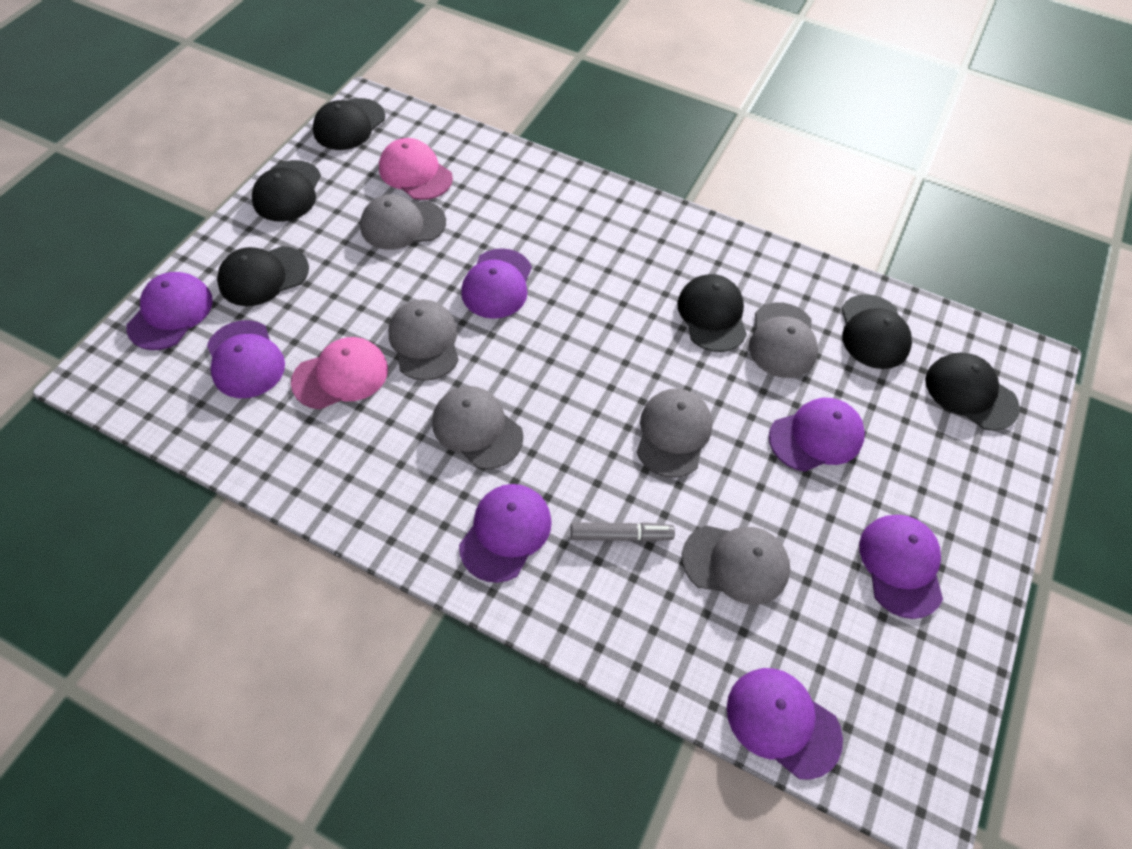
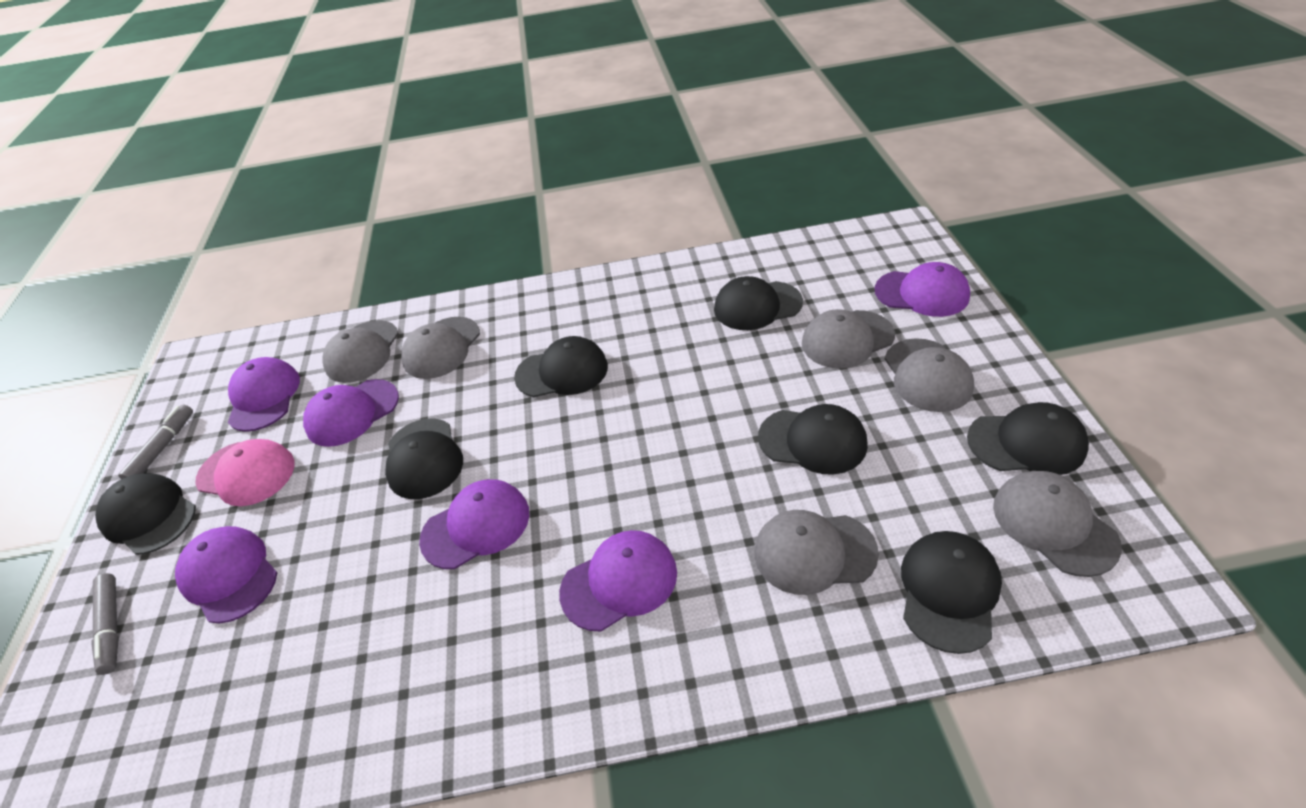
black cap: 6 -> 7
grey marker: 1 -> 2
pink cap: 2 -> 1
purple cap: 7 -> 6

